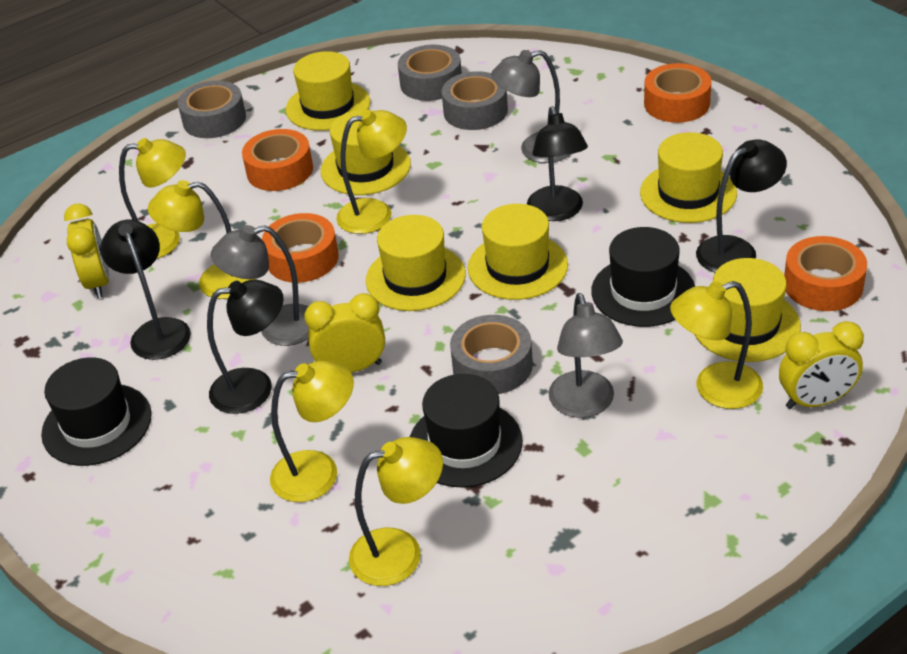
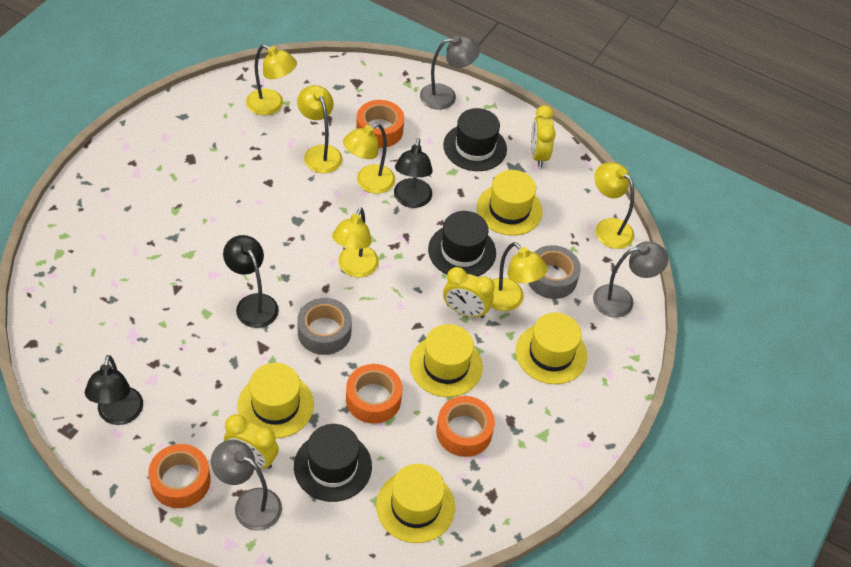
black lamp: 4 -> 3
grey tape: 4 -> 2
yellow hat: 6 -> 5

